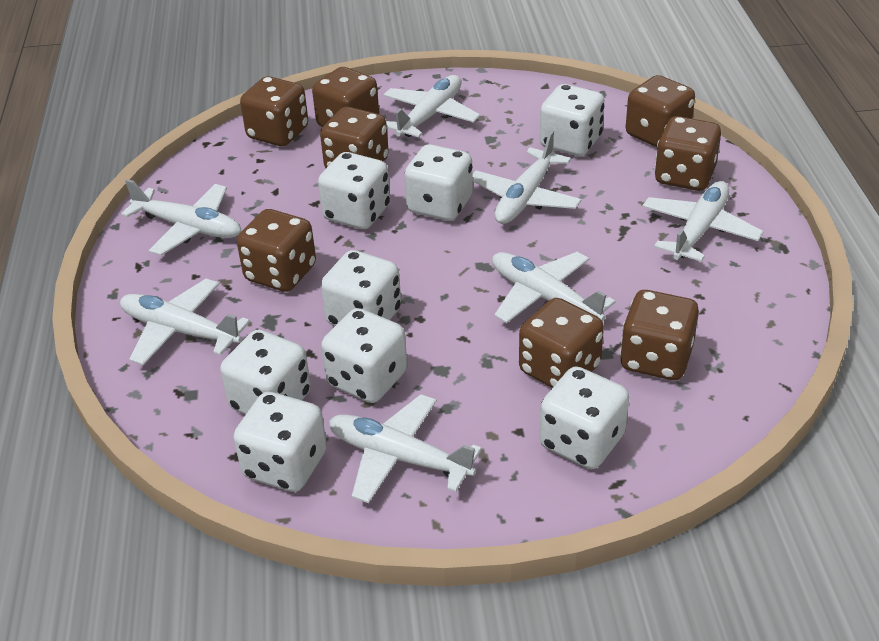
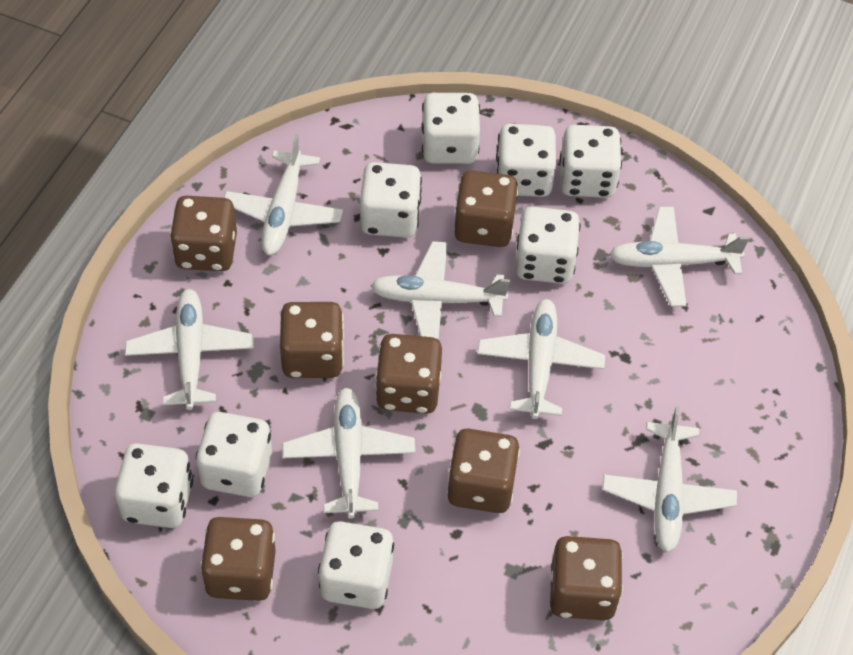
brown dice: 8 -> 7

